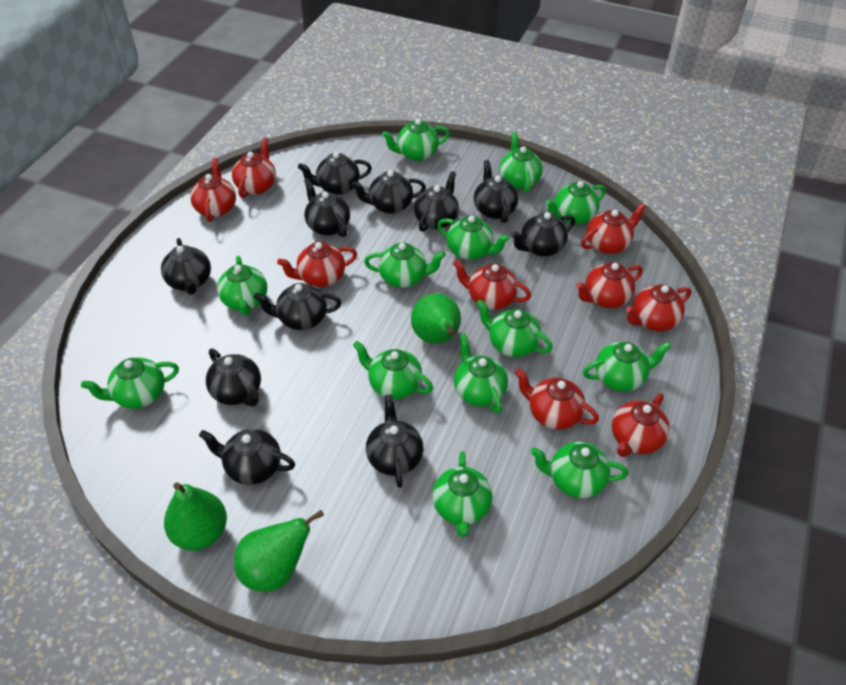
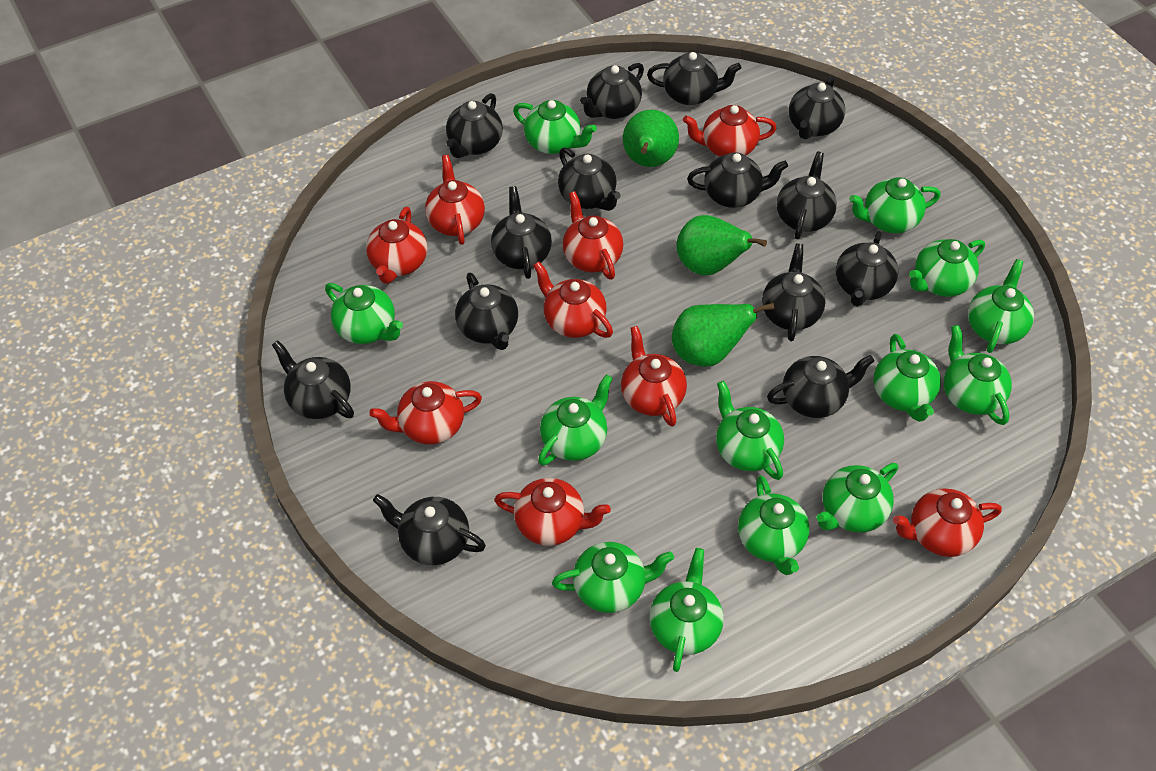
black teapot: 11 -> 14

